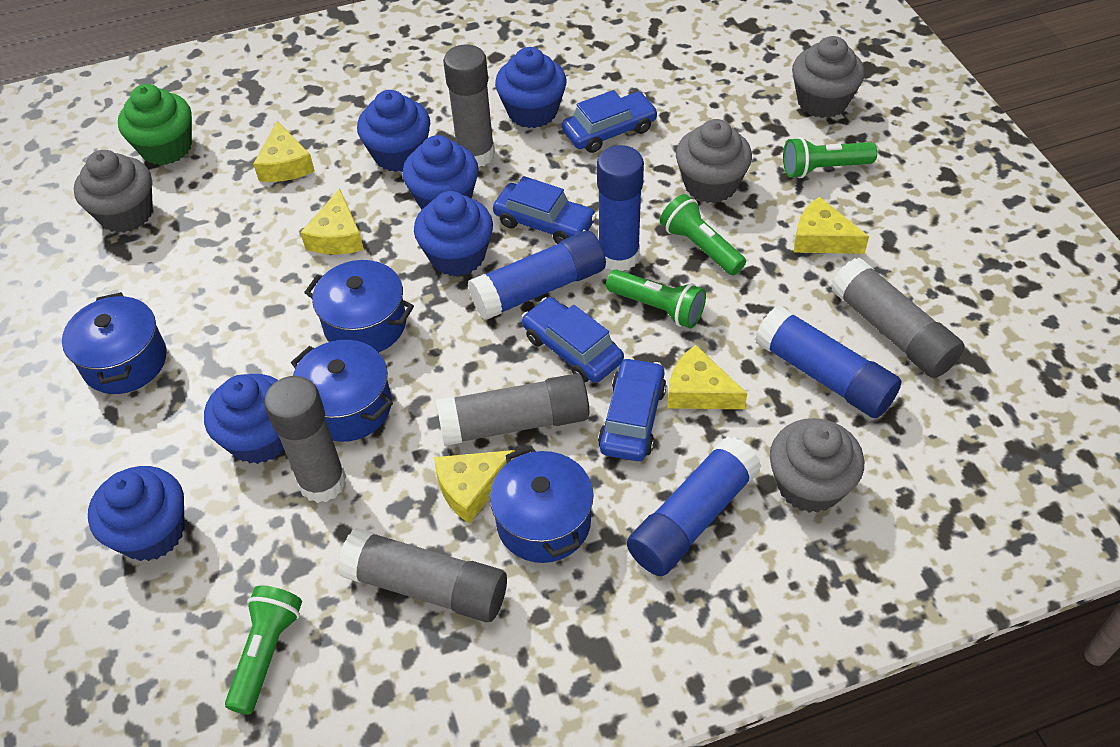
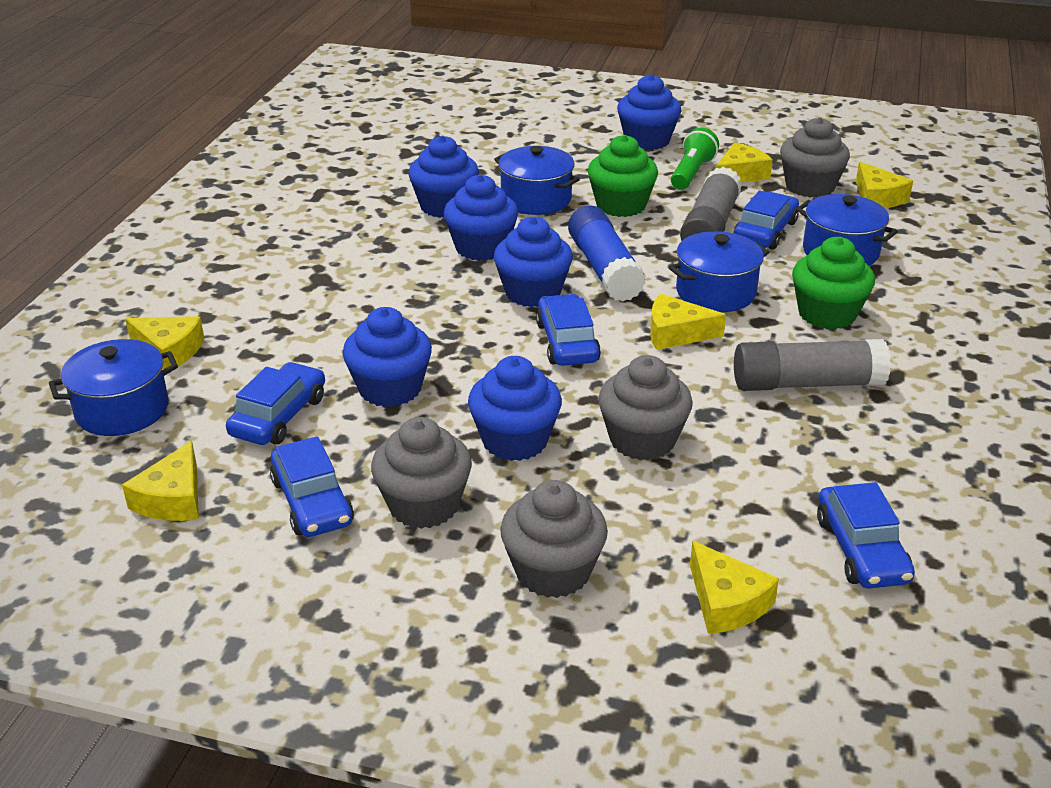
blue car: 4 -> 5
blue glue stick: 4 -> 1
green cupcake: 1 -> 2
green flashlight: 4 -> 1
grey glue stick: 5 -> 2
yellow cheese: 5 -> 6

